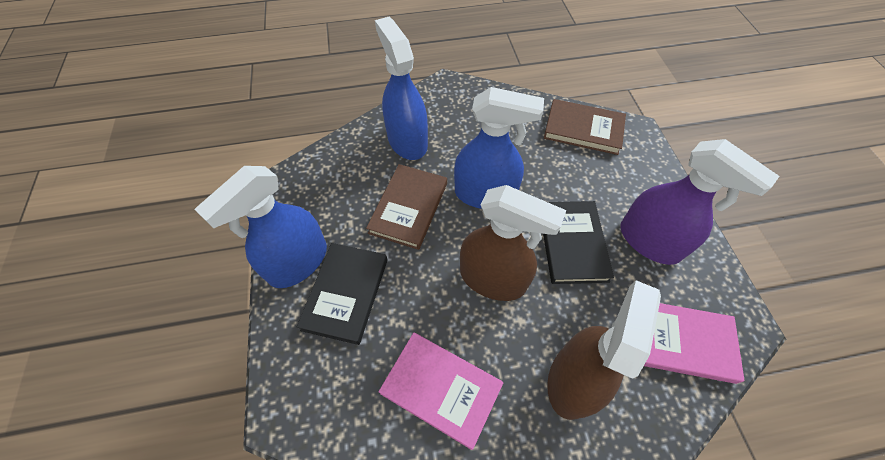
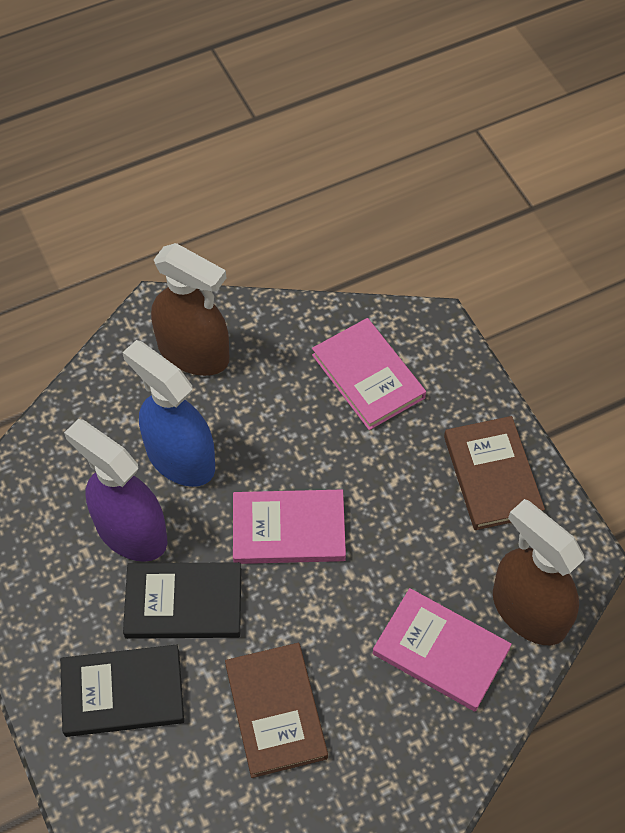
blue spray bottle: 3 -> 1
pink book: 2 -> 3

